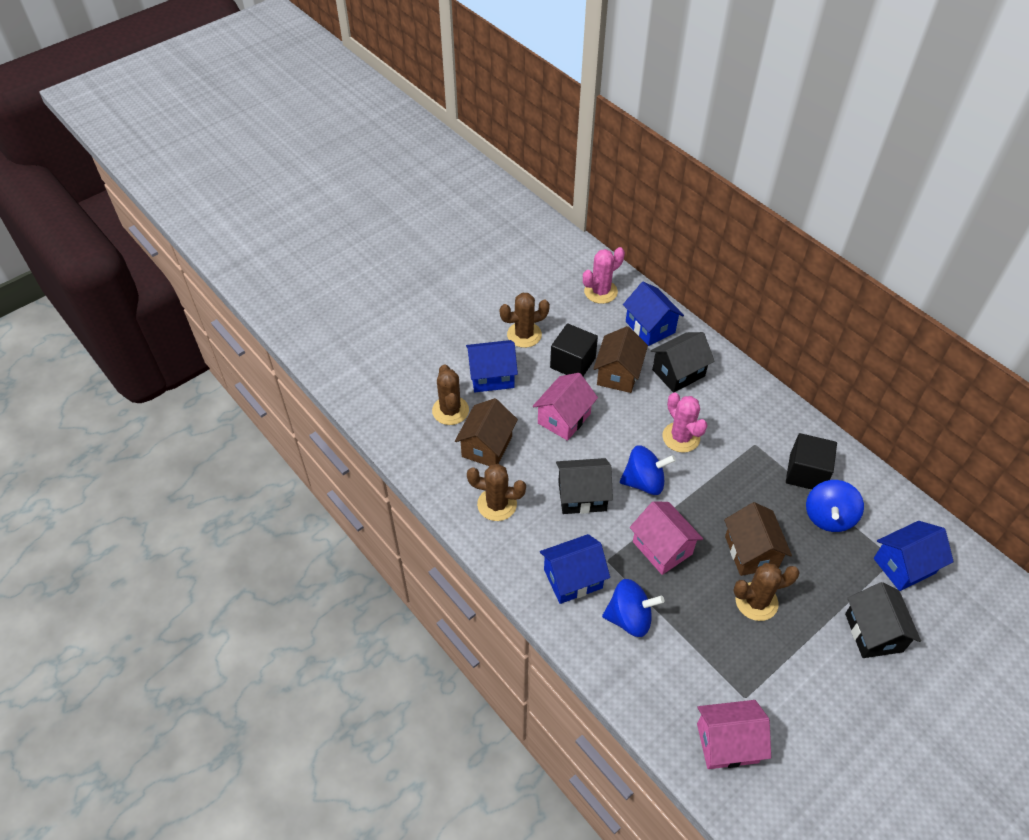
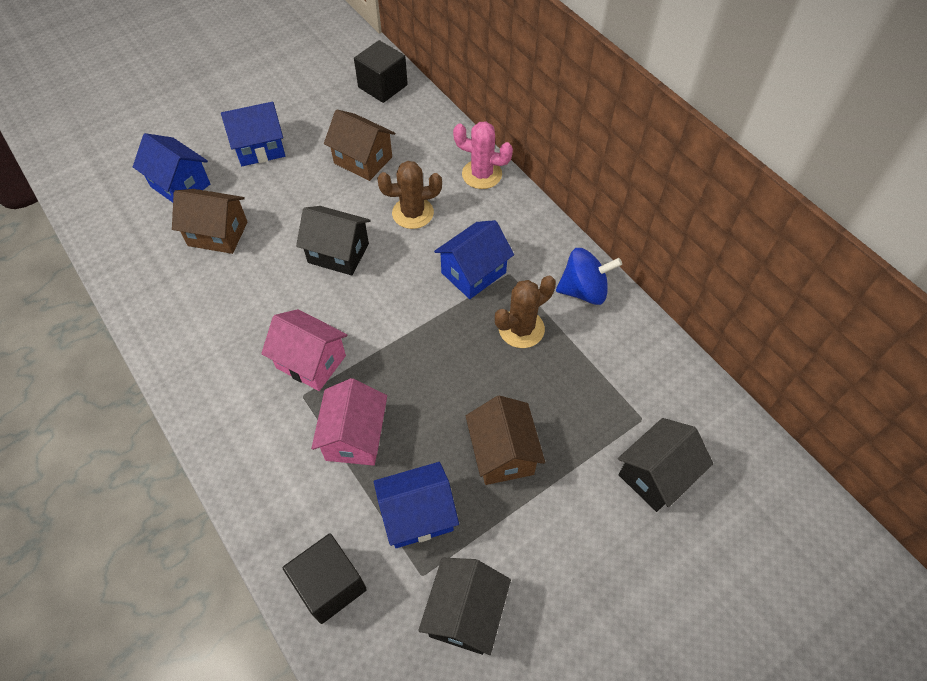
blue spinning top: 3 -> 1
brown cactus: 4 -> 2
pink cactus: 2 -> 1
pink house: 3 -> 2

